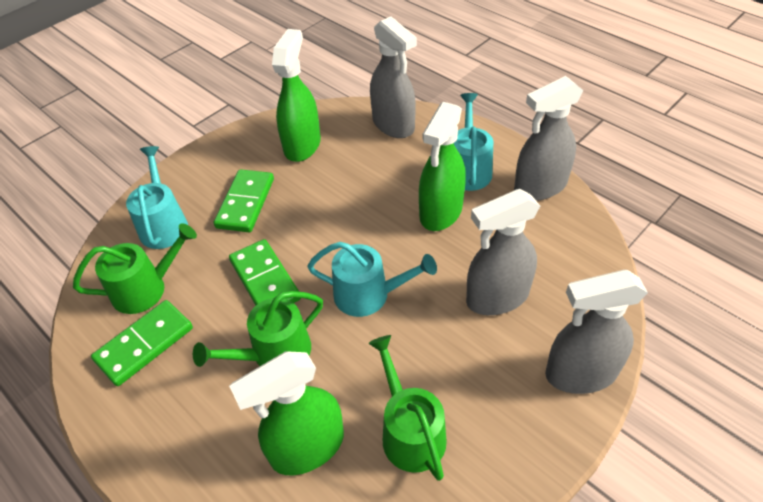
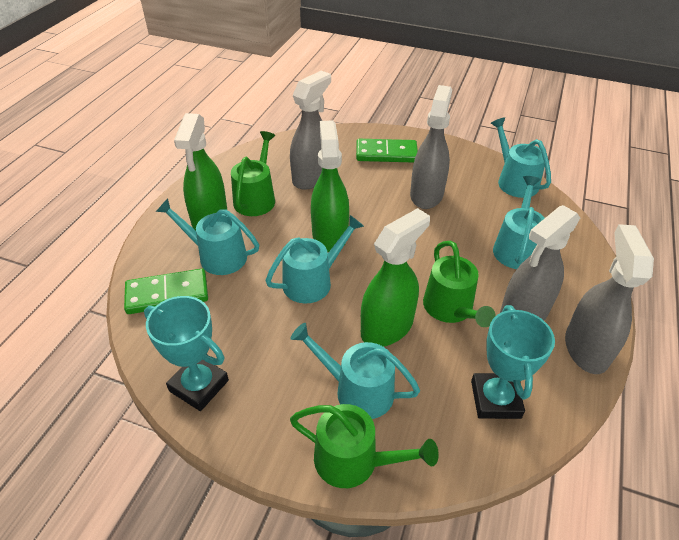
green domino: 3 -> 2
turquoise trophy: 0 -> 2
turquoise watering can: 3 -> 5

